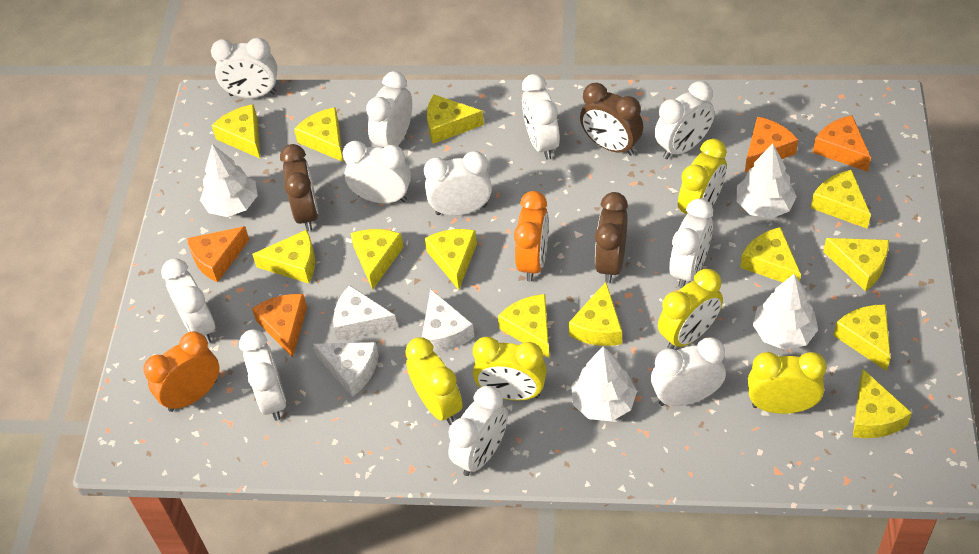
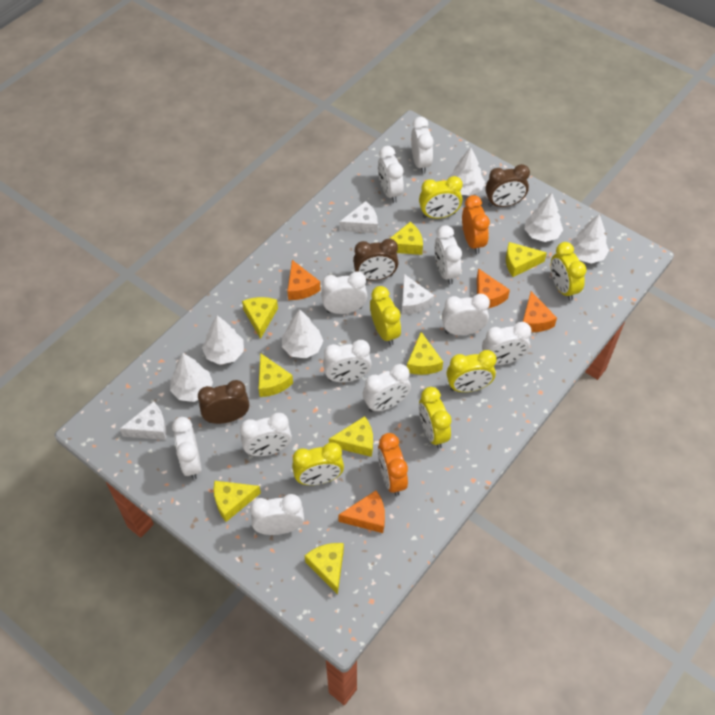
white tree: 4 -> 6
yellow cheese: 13 -> 8
yellow clock: 5 -> 6

